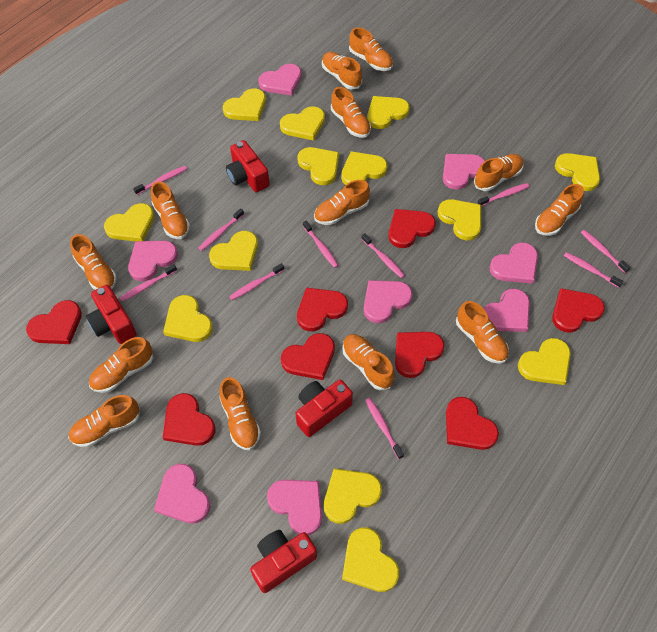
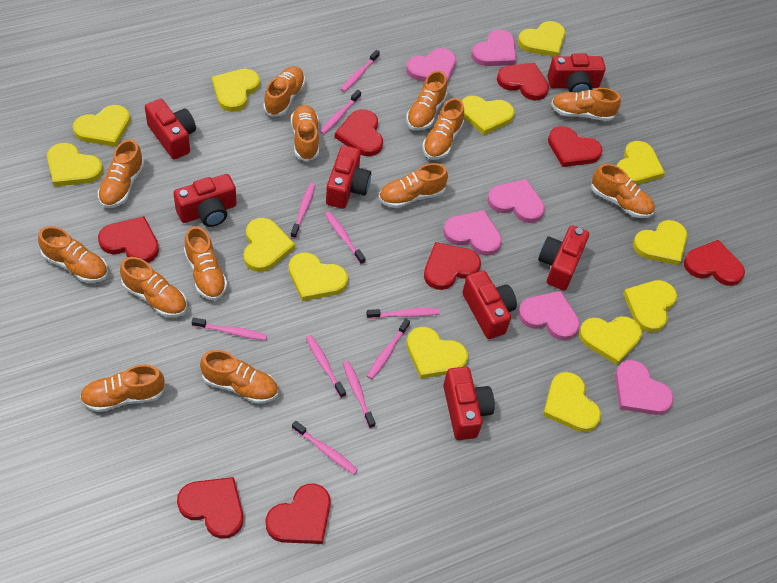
pink heart: 8 -> 6
red camera: 4 -> 7

